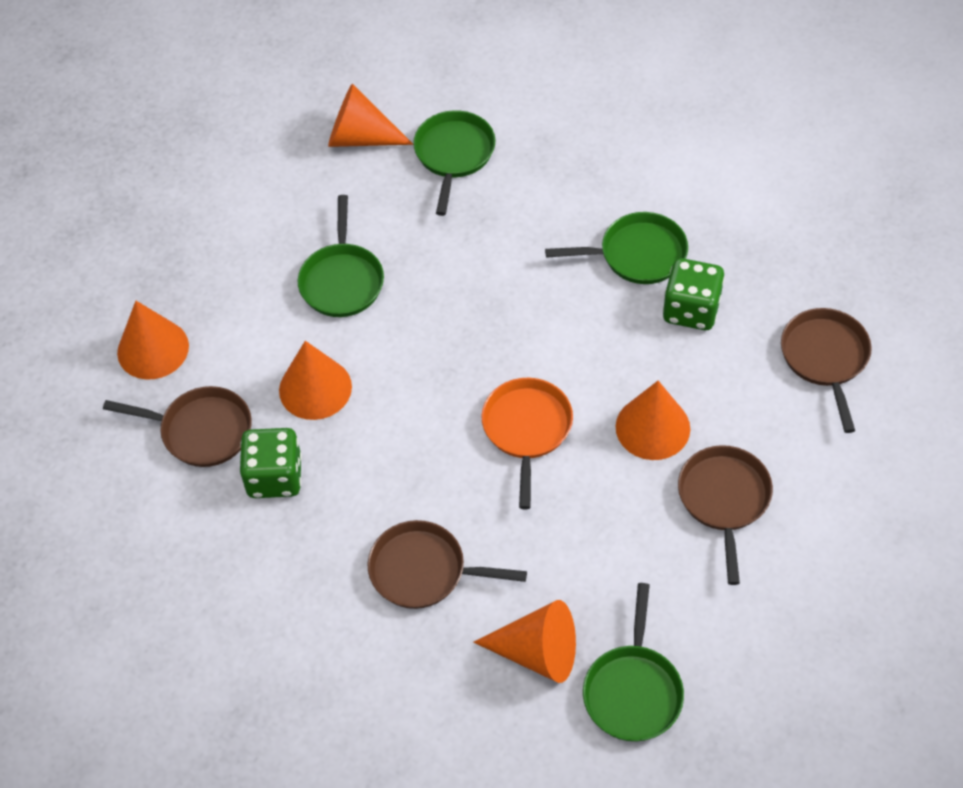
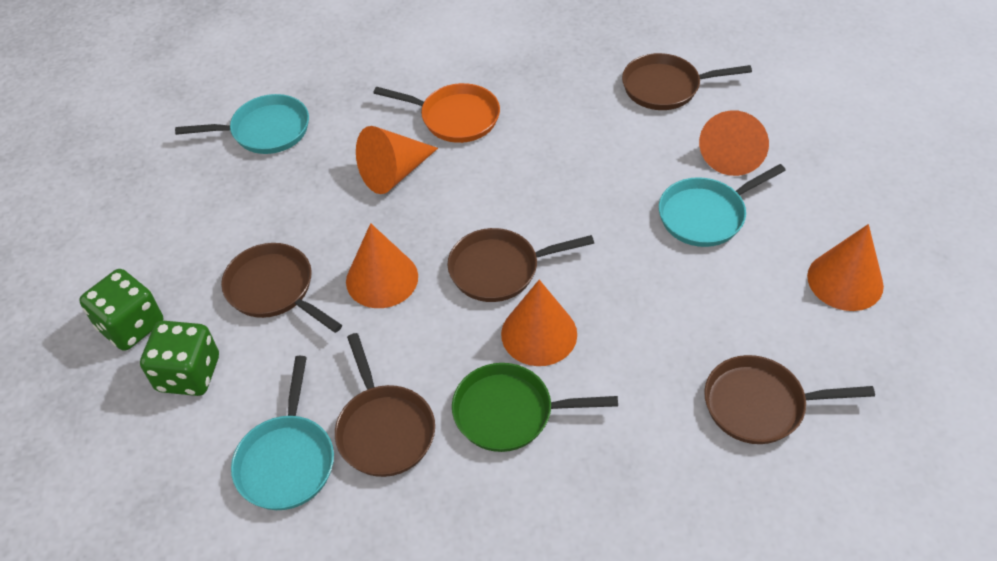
brown pan: 4 -> 5
green pan: 4 -> 1
turquoise pan: 0 -> 3

